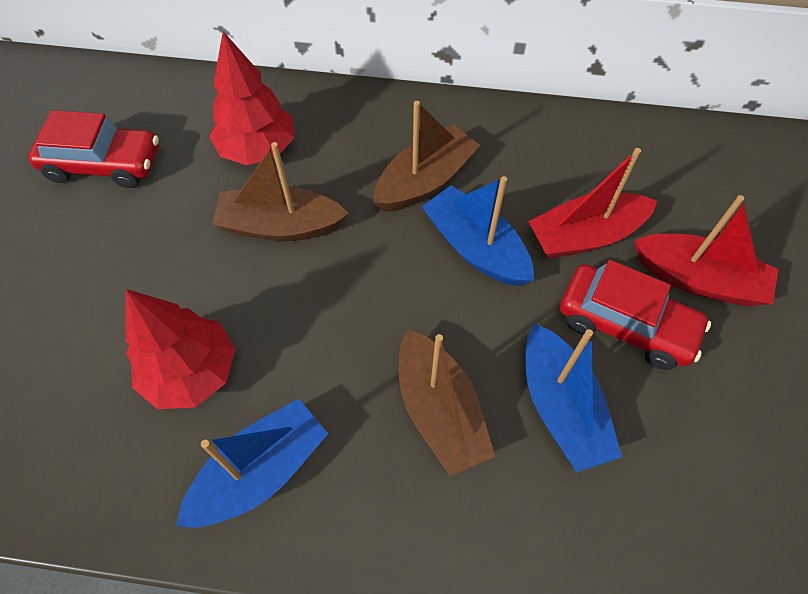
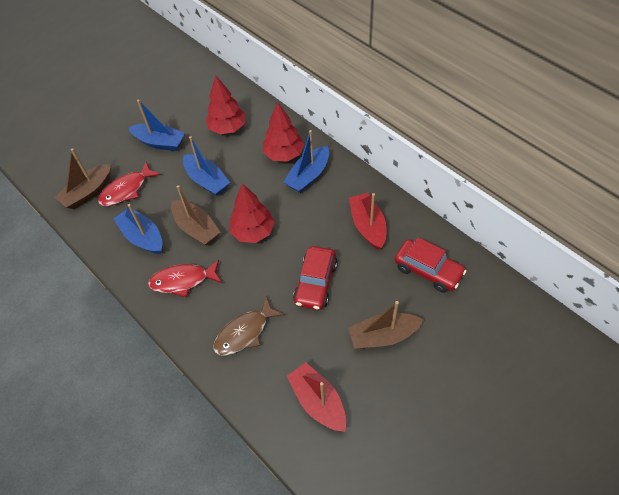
blue boat: 3 -> 4
brown fish: 0 -> 1
red fish: 0 -> 2
red tree: 2 -> 3

